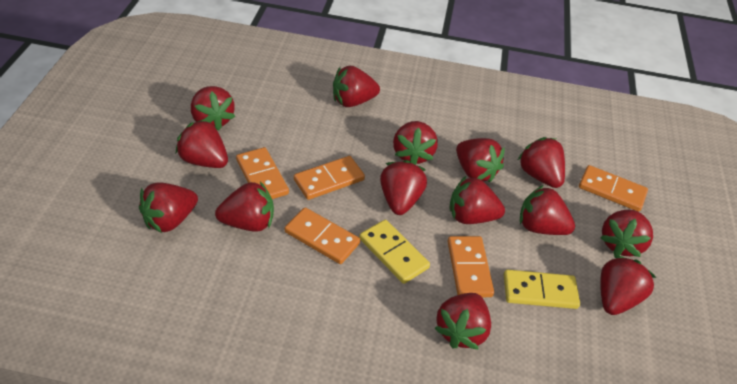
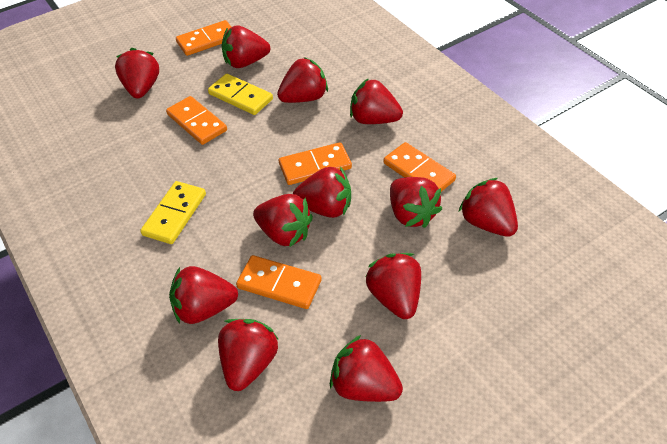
red strawberry: 14 -> 12

